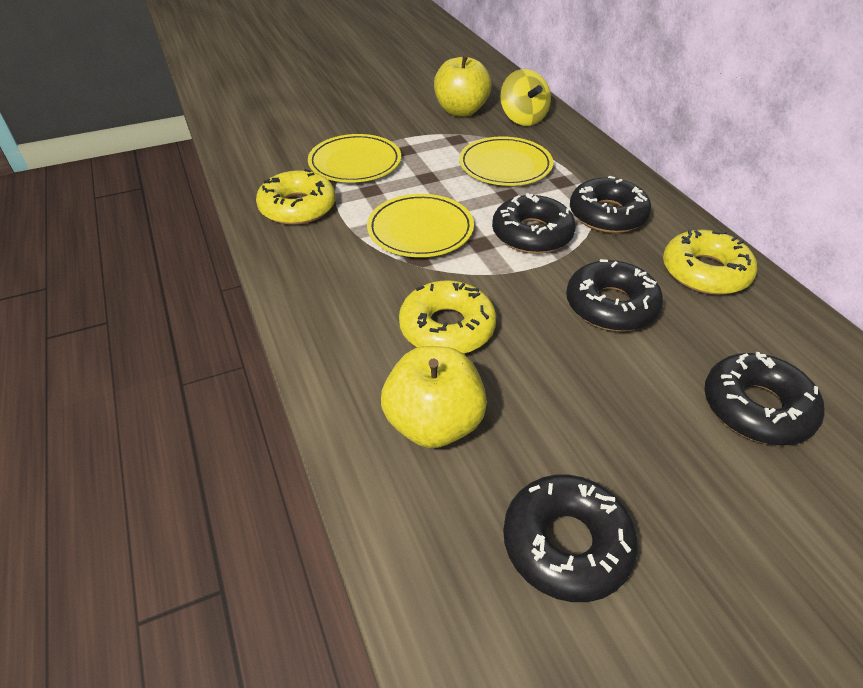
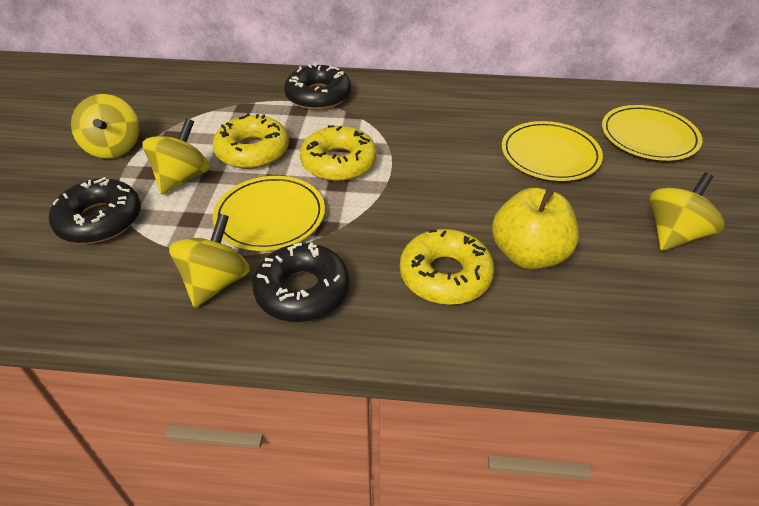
black donut: 5 -> 3
yellow apple: 2 -> 1
yellow spinning top: 1 -> 4

